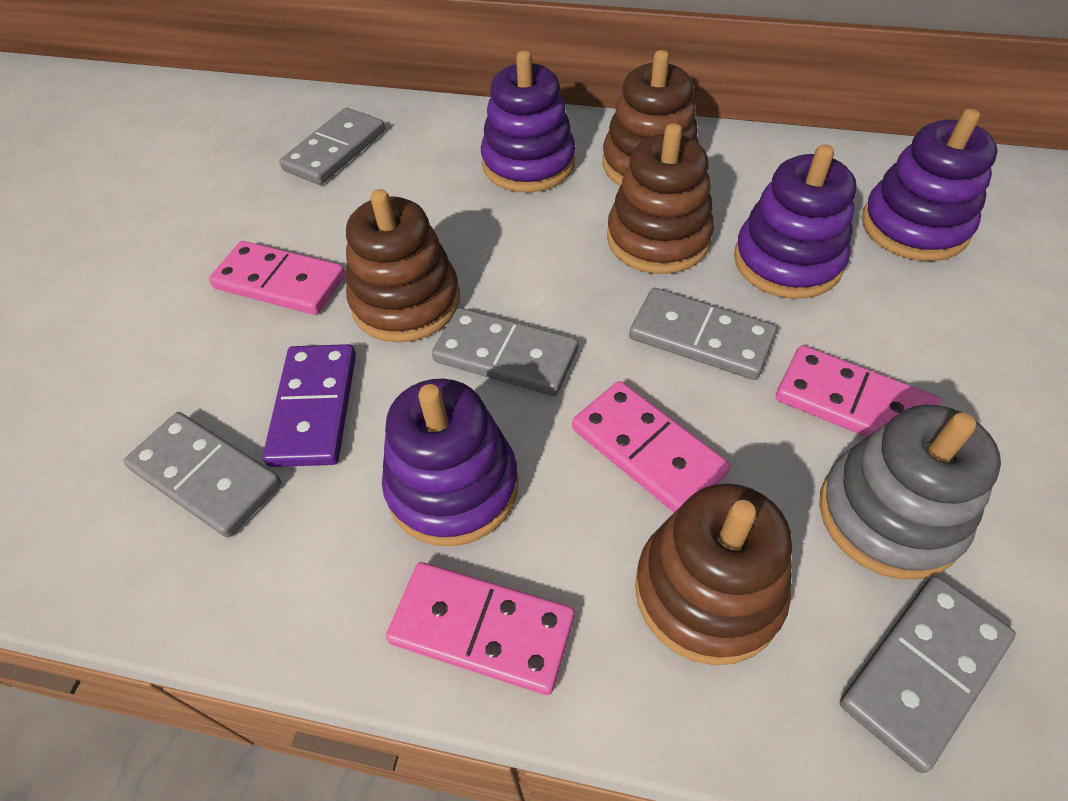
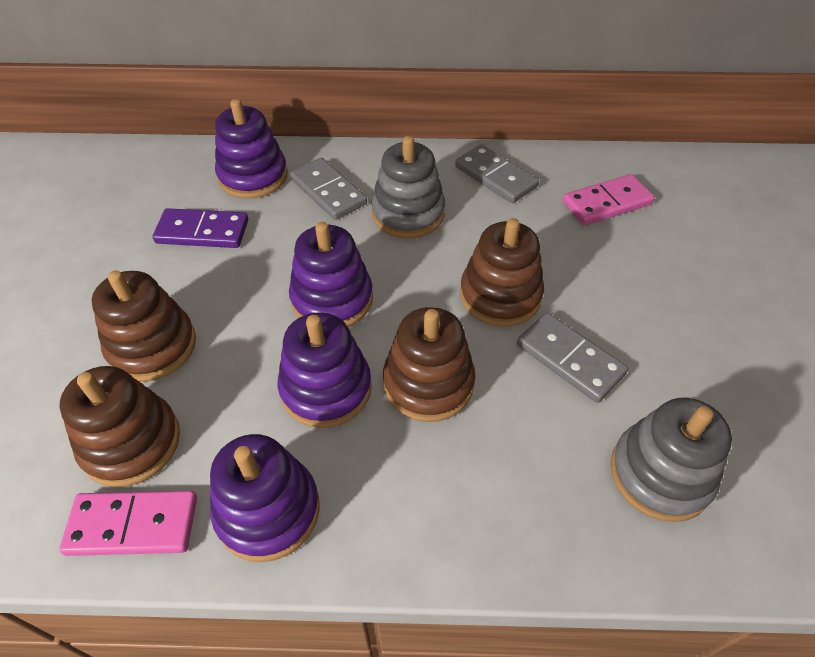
grey domino: 5 -> 3
grey stacking toy: 1 -> 2
pink domino: 4 -> 2

